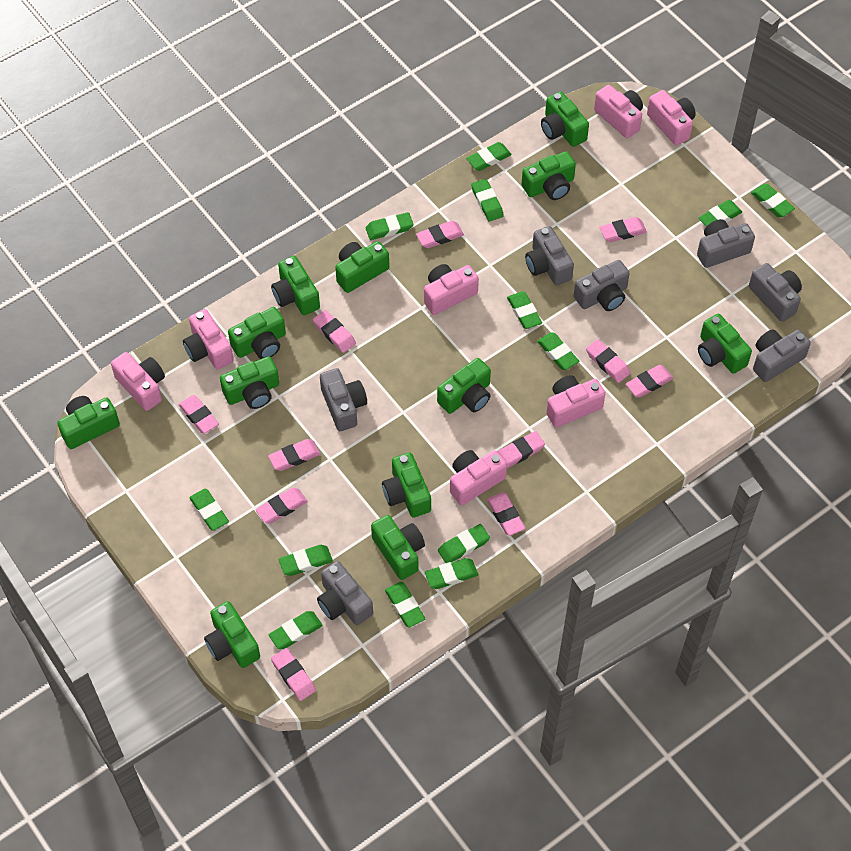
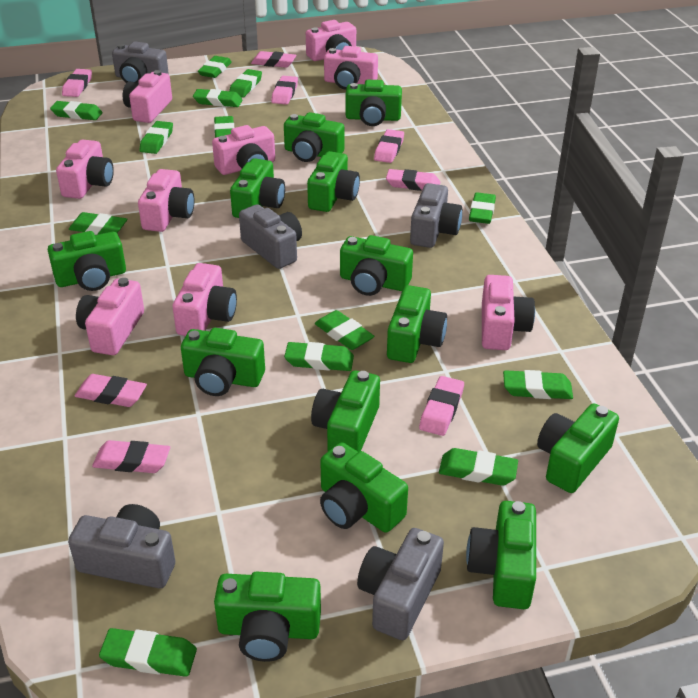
green camera: 12 -> 13
grey camera: 7 -> 5
pink camera: 7 -> 9
pink eraser: 11 -> 8

